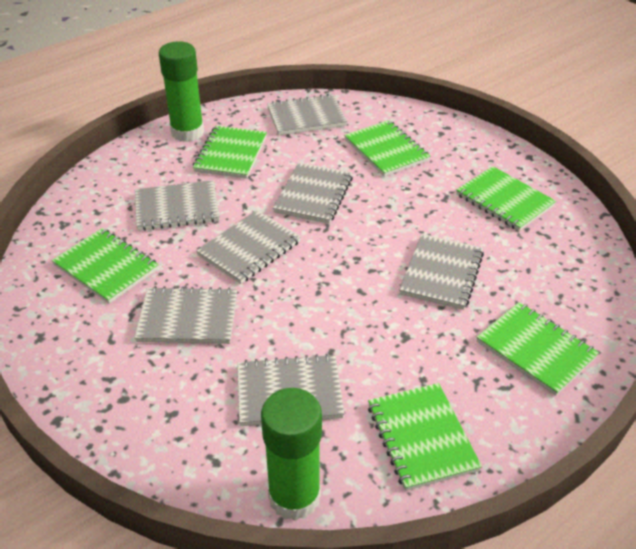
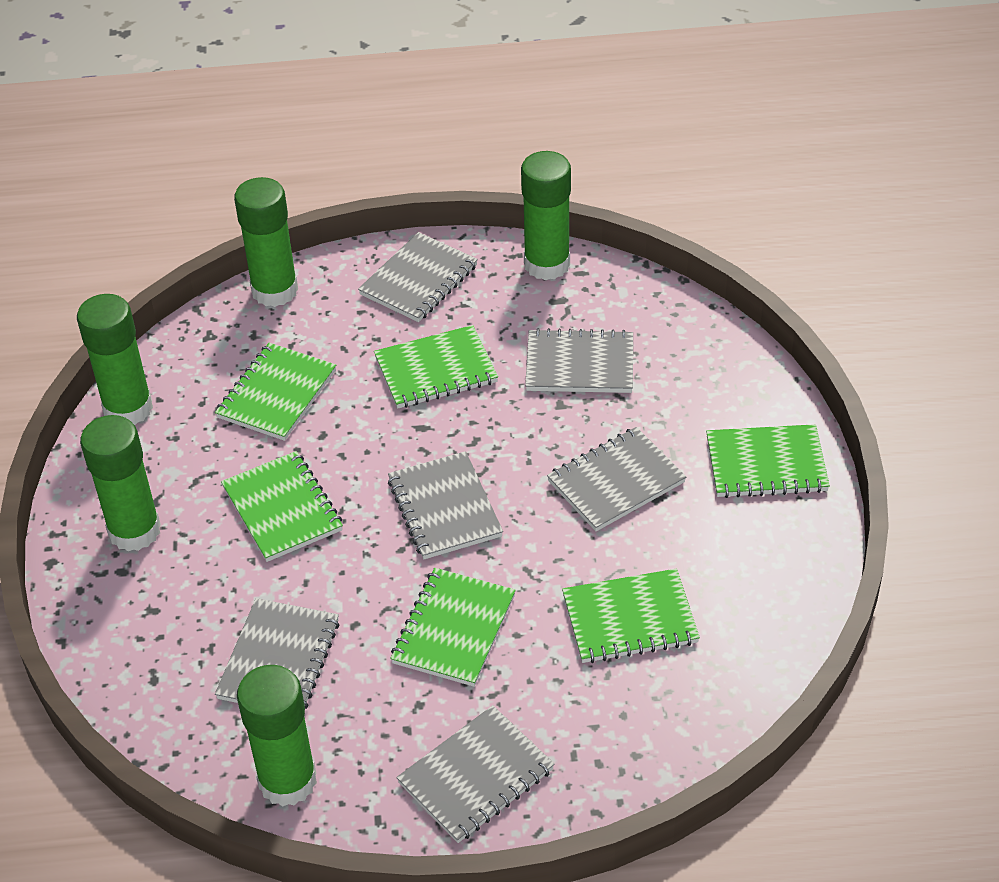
green glue stick: 2 -> 5
grey notebook: 7 -> 6

